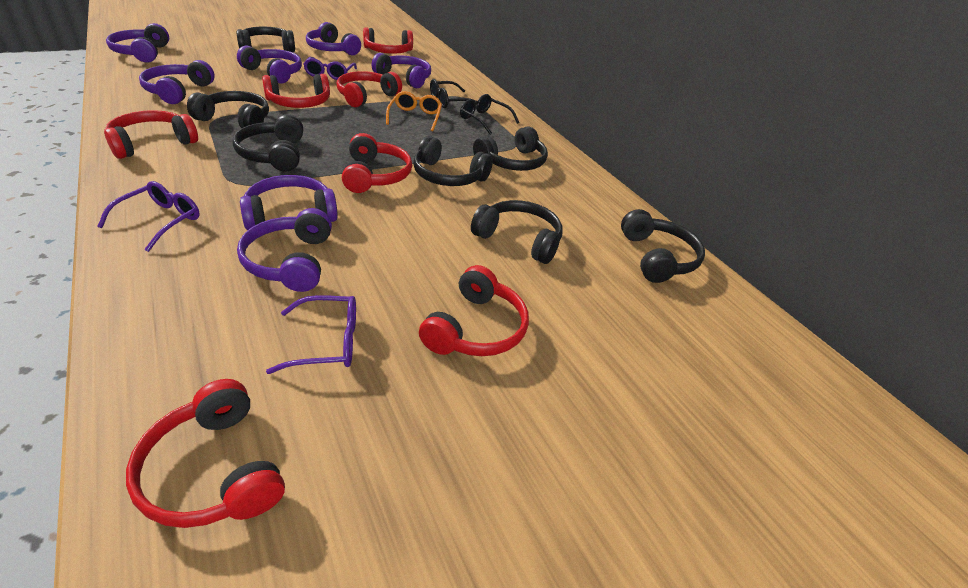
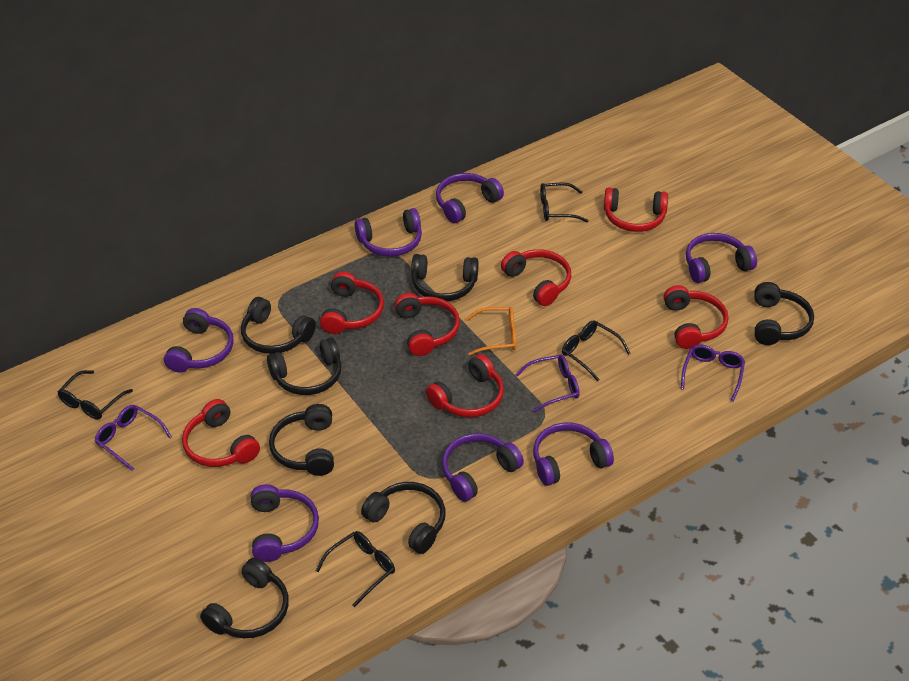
black glasses: 2 -> 4

